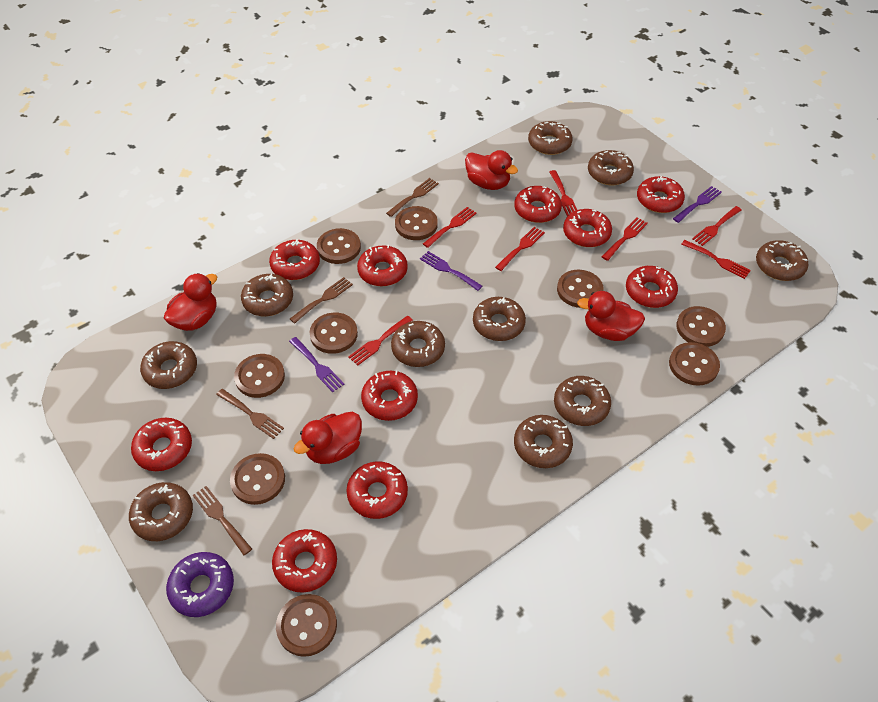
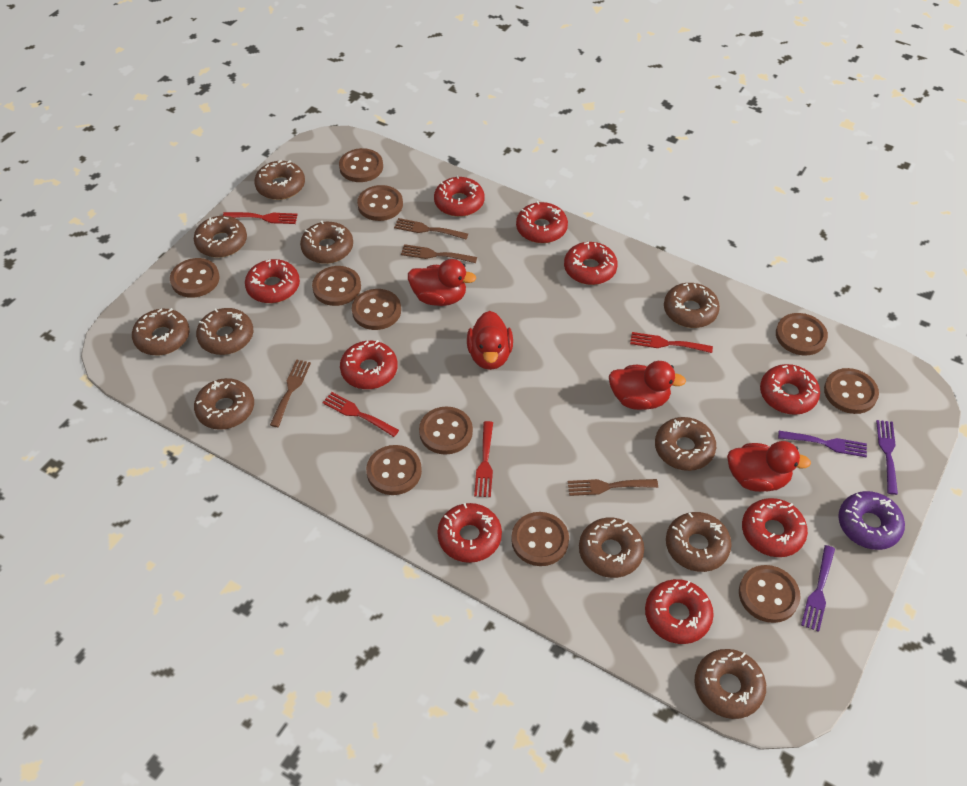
brown button: 9 -> 11
brown donut: 10 -> 11
red donut: 10 -> 9
red fork: 7 -> 4

